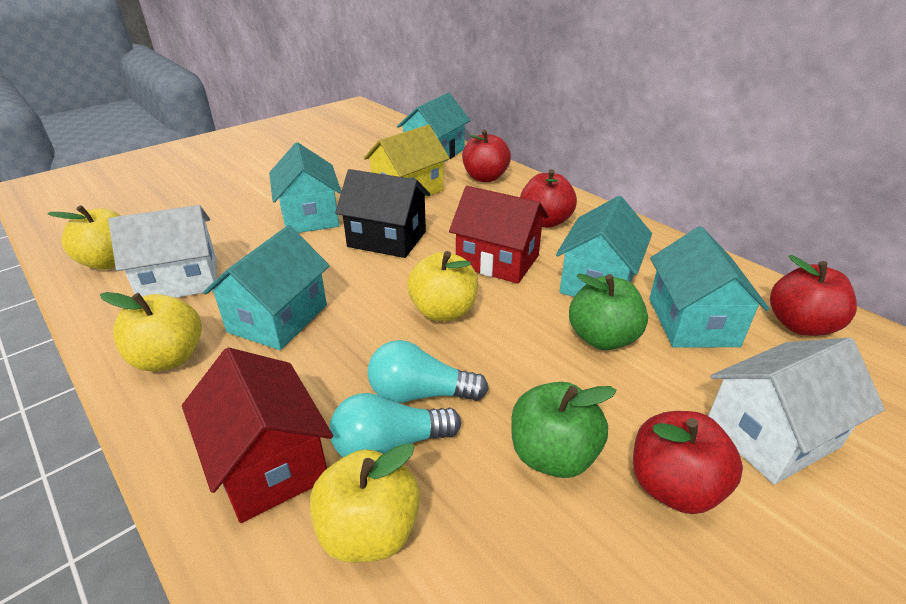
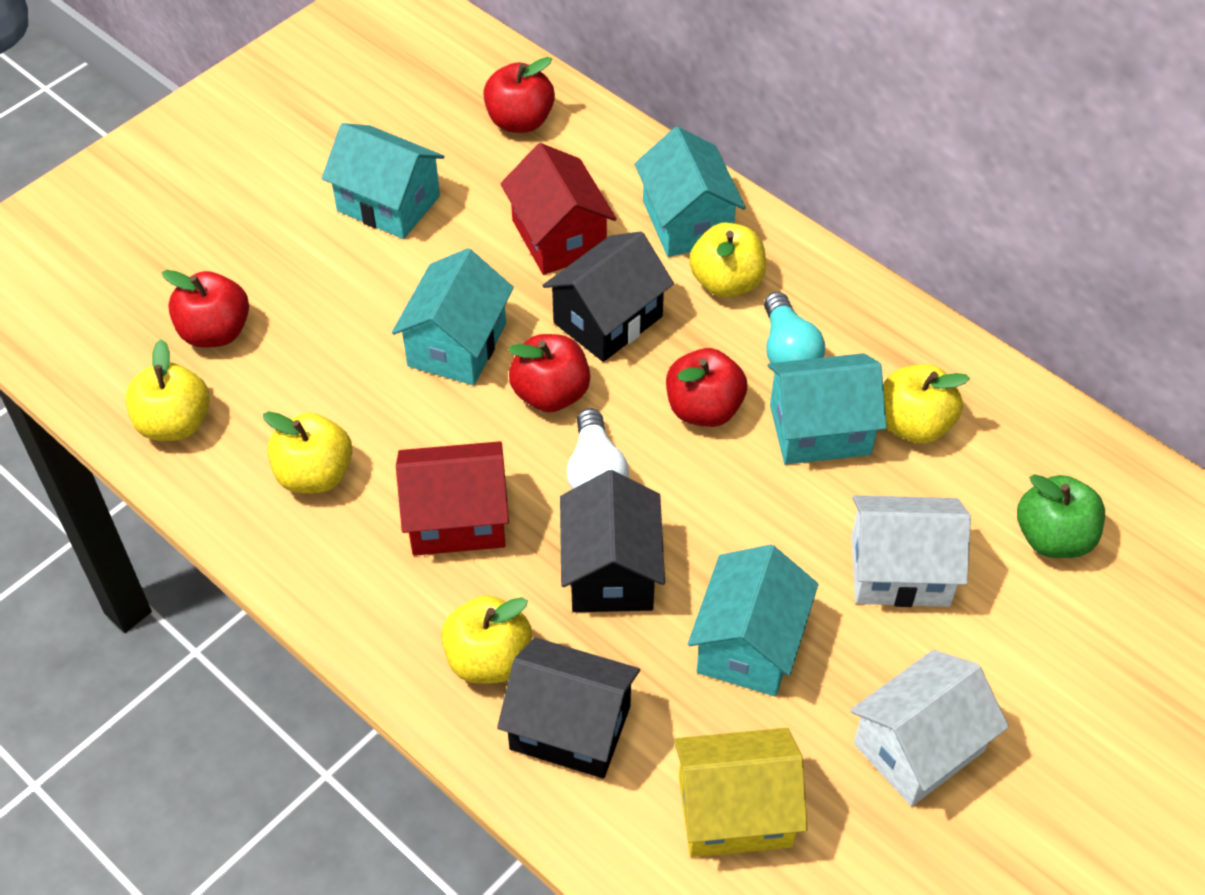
black house: 1 -> 3
green apple: 2 -> 1
turquoise light bulb: 2 -> 1
white light bulb: 0 -> 1
yellow apple: 4 -> 5

